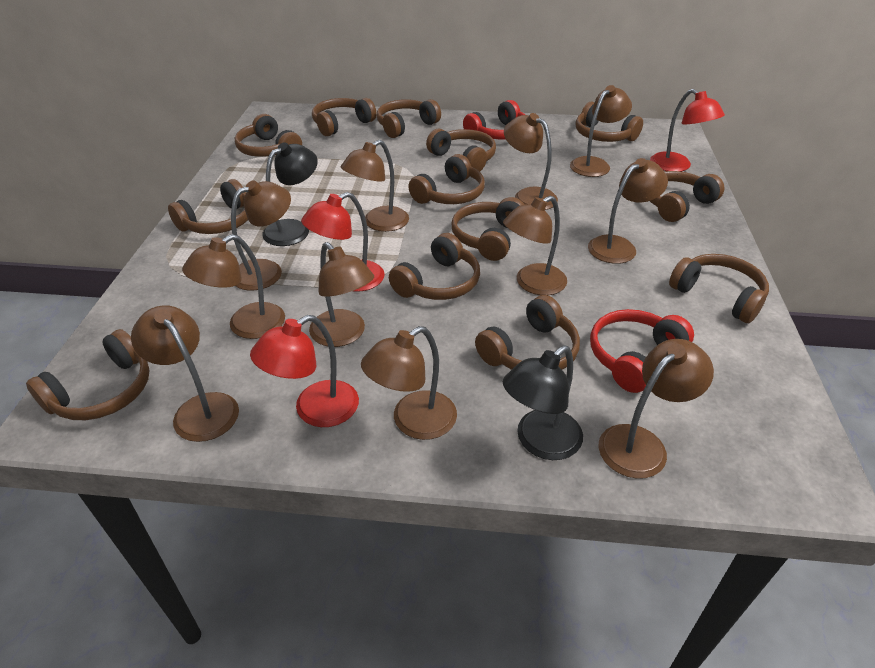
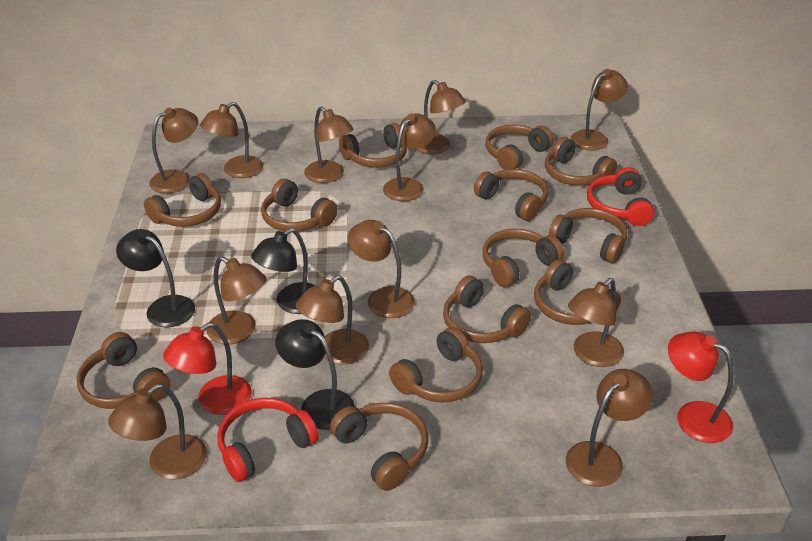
black lamp: 2 -> 3
brown lamp: 11 -> 12
red lamp: 3 -> 2

